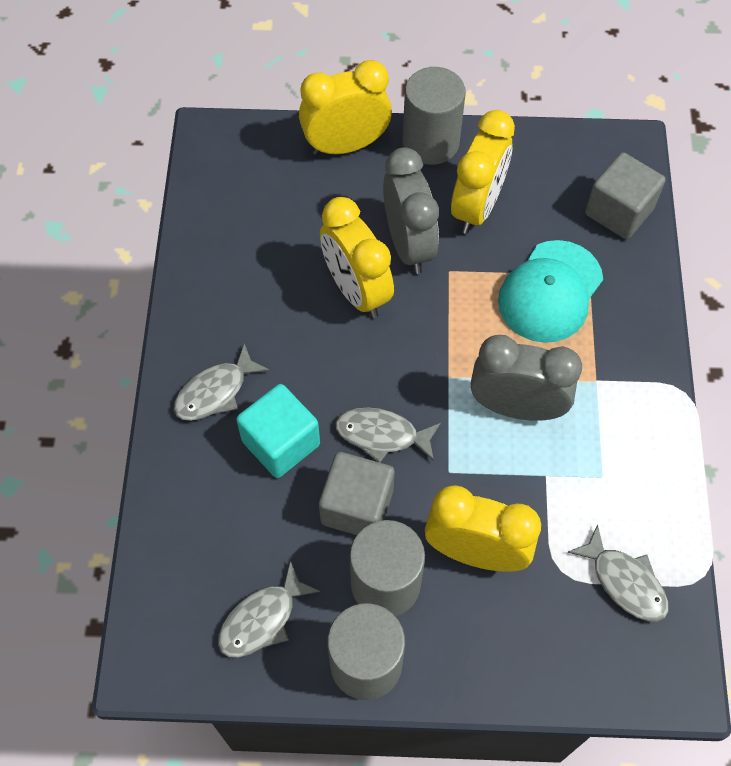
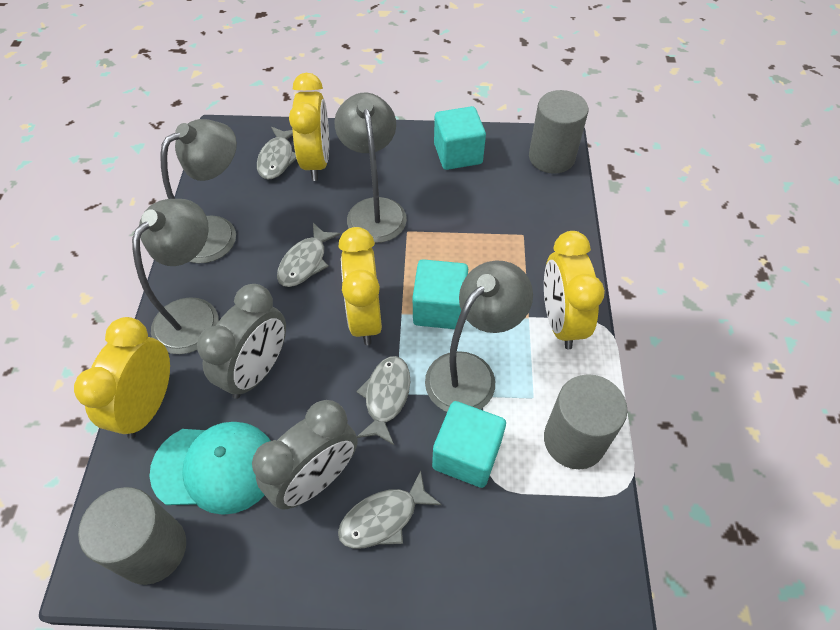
grey cube: 2 -> 0
grey lamp: 0 -> 4
turquoise cube: 1 -> 3

